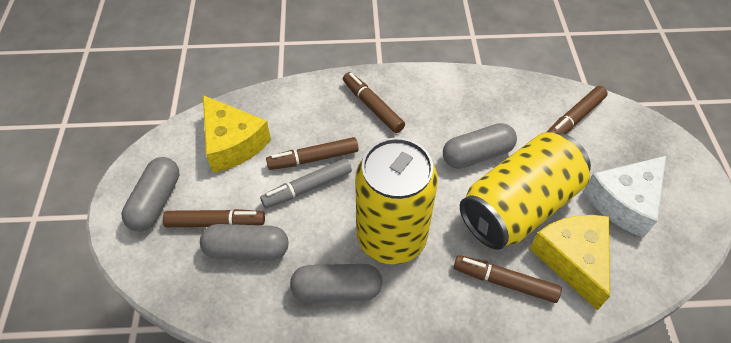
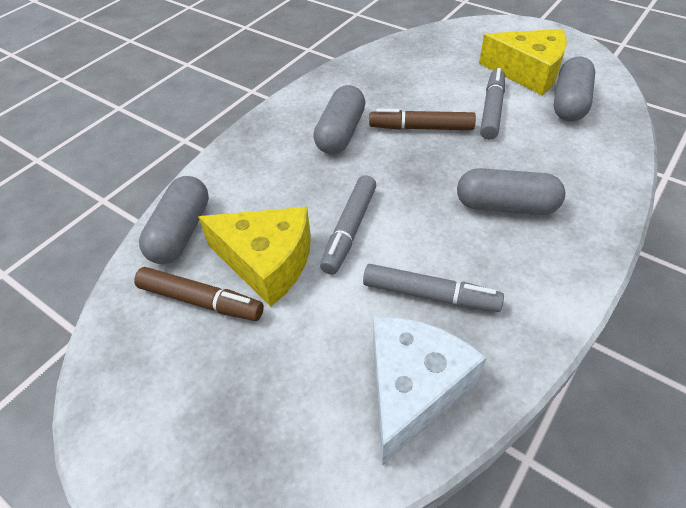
brown marker: 5 -> 2
grey marker: 1 -> 3
yellow can: 2 -> 0

